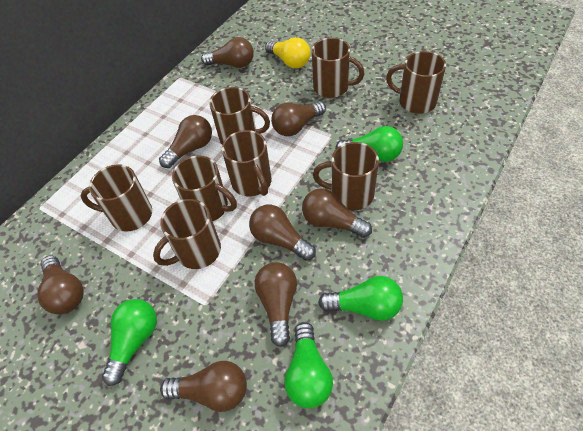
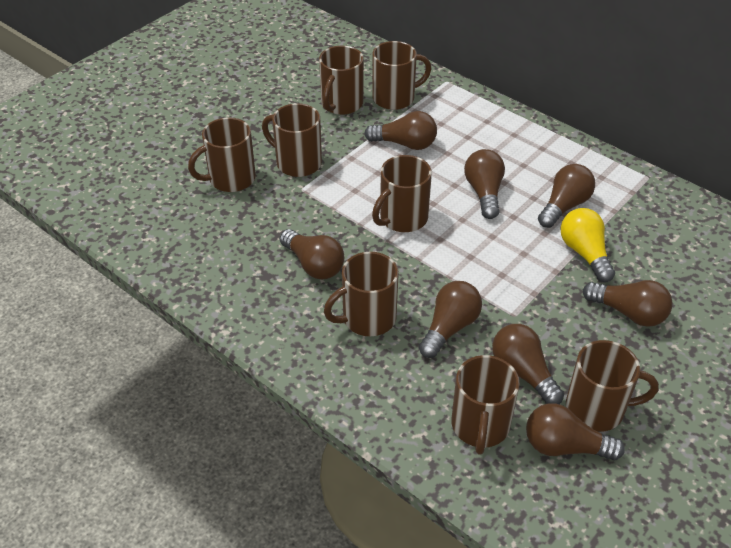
green light bulb: 4 -> 0

